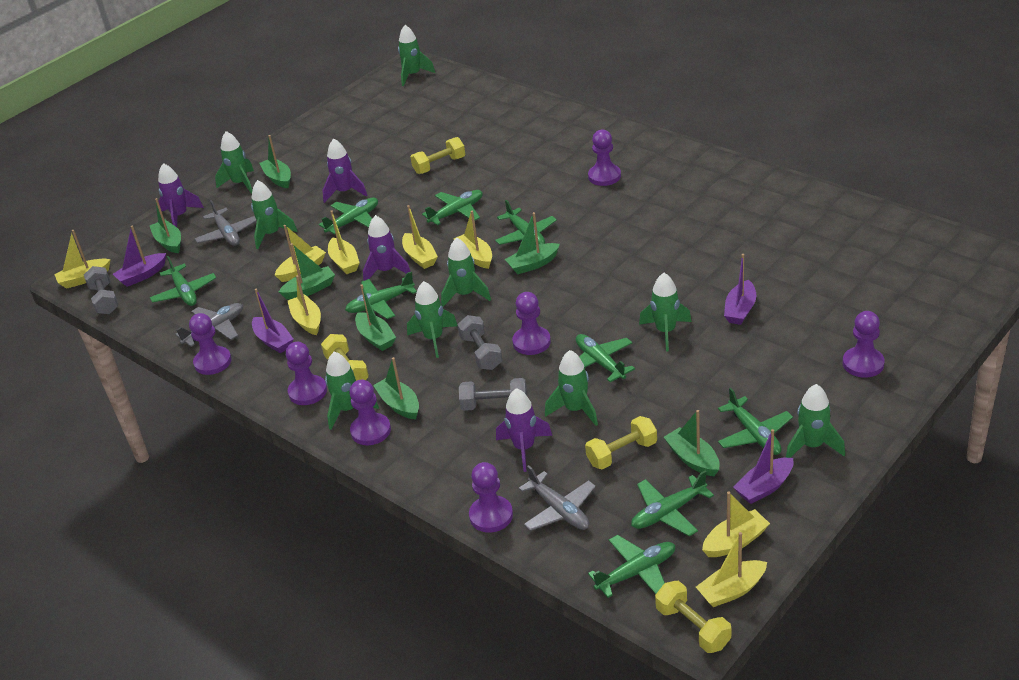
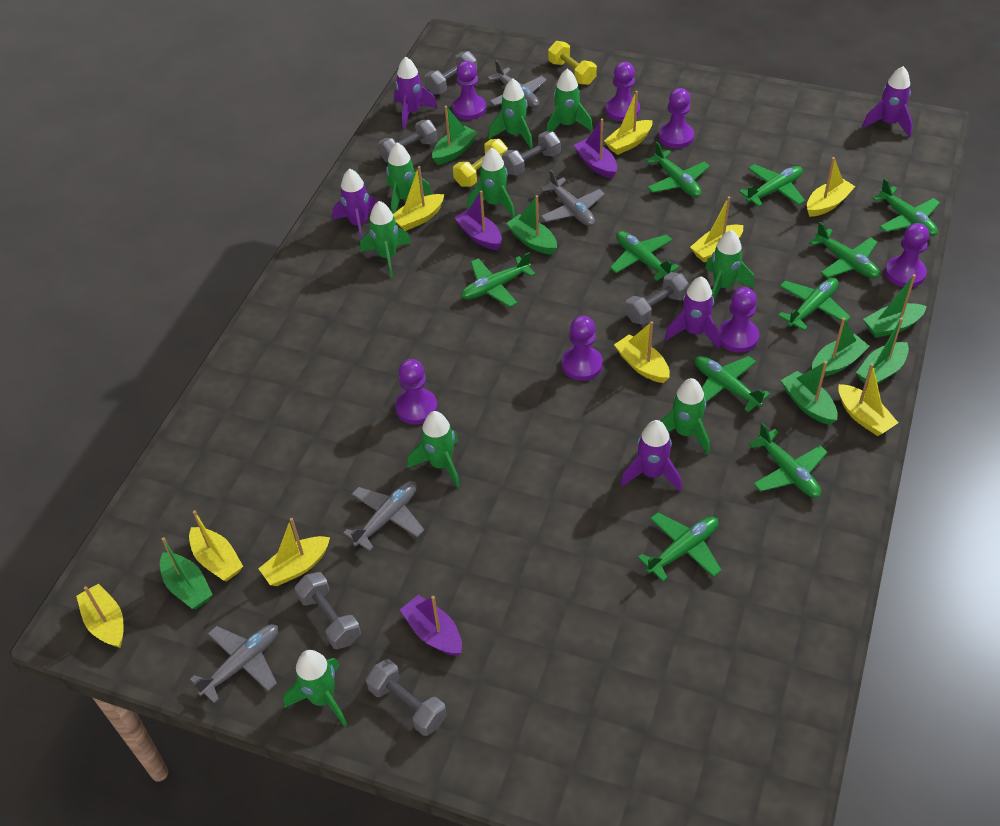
green plane: 9 -> 10
grey dumbbell: 3 -> 6
grey plane: 3 -> 4
purple boat: 4 -> 3
purple rocket: 4 -> 5
yellow boat: 8 -> 9
yellow dumbbell: 4 -> 2

